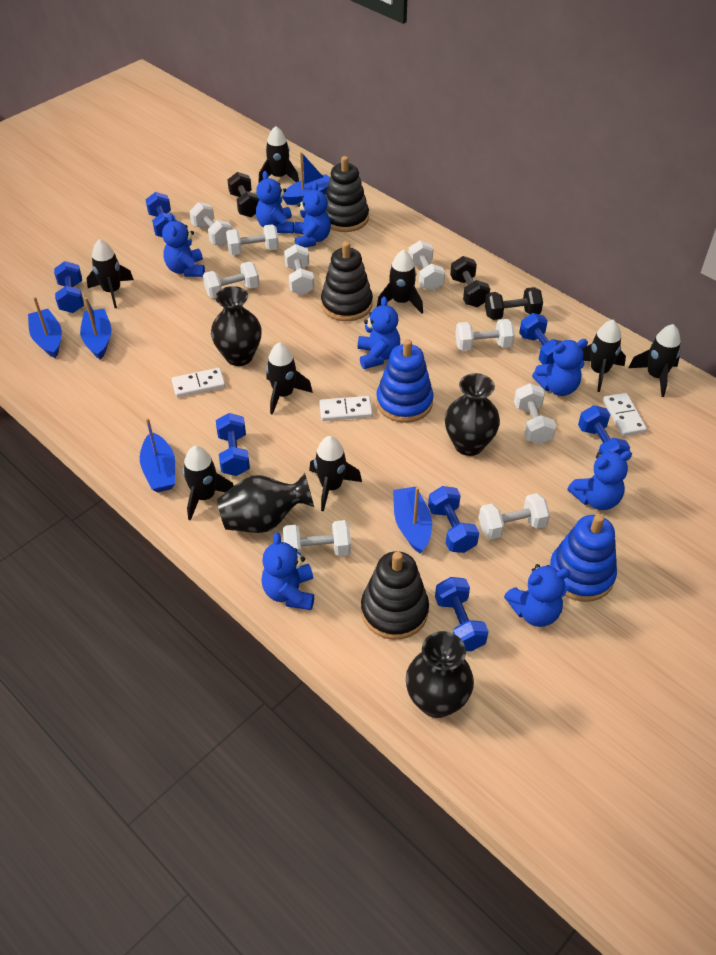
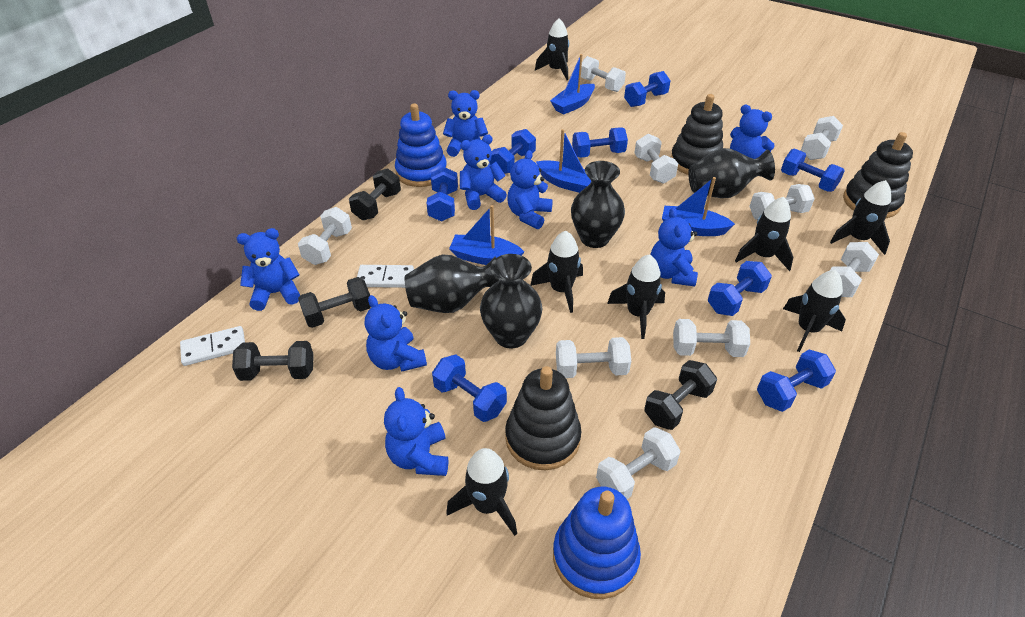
black dumbbell: 3 -> 4
black rocket: 8 -> 7
blue boat: 5 -> 4
blue dumbbell: 7 -> 8
white domino: 3 -> 2

